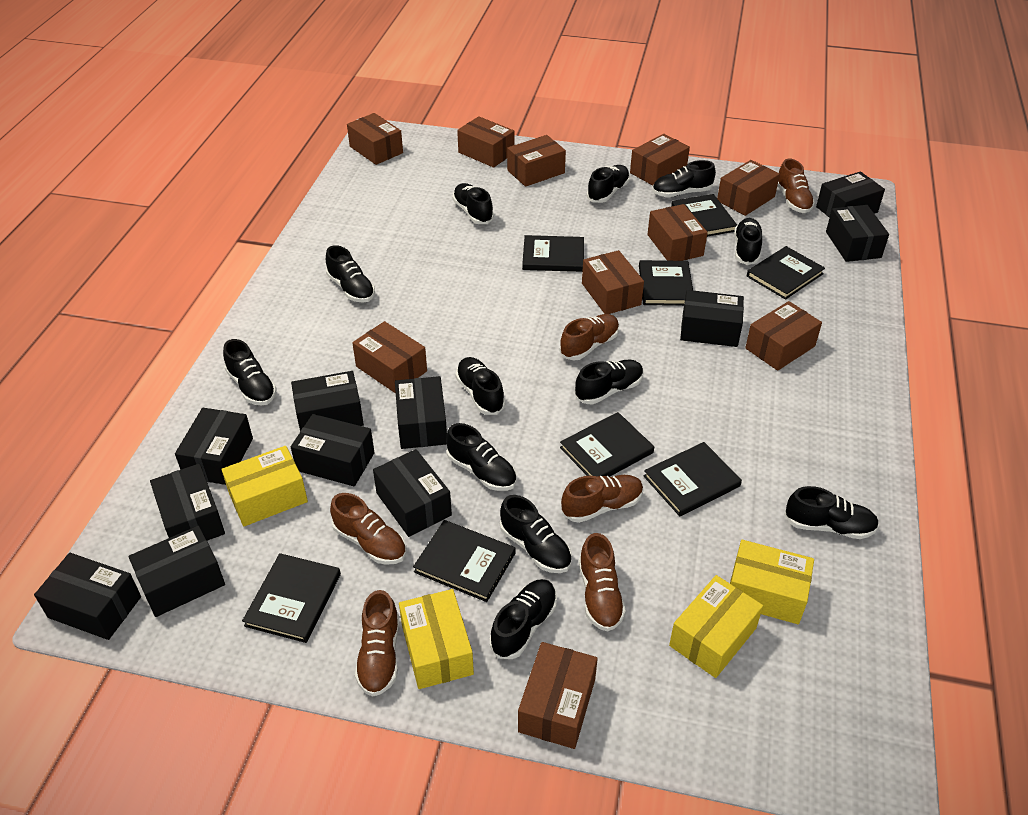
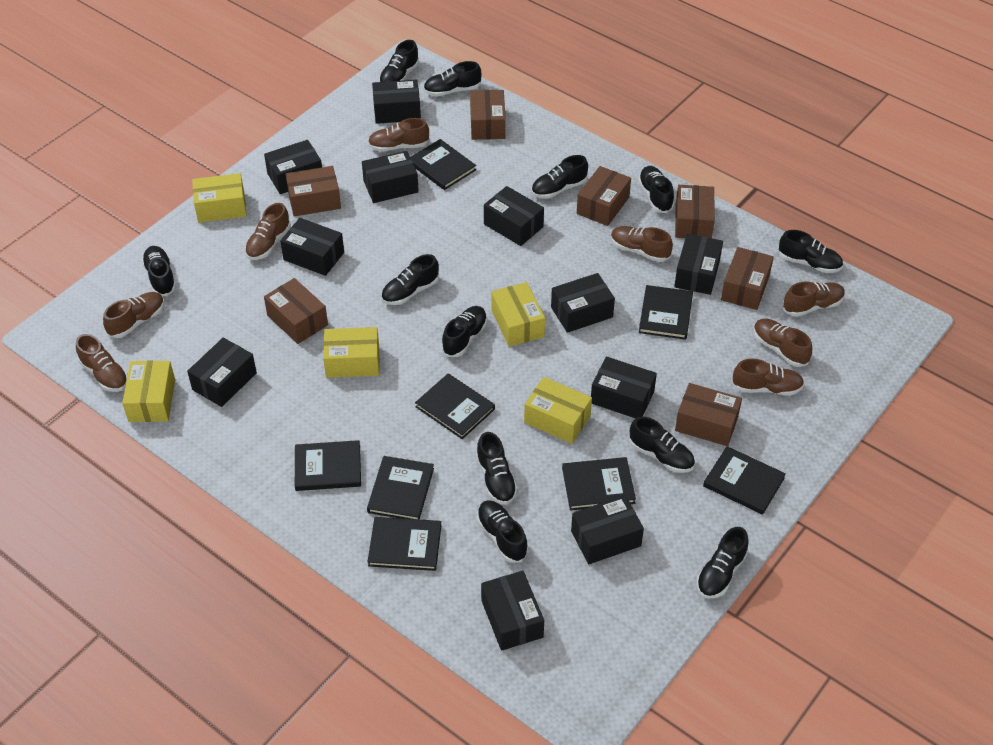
brown box: 10 -> 7
brown shoe: 6 -> 8
yellow box: 4 -> 5

